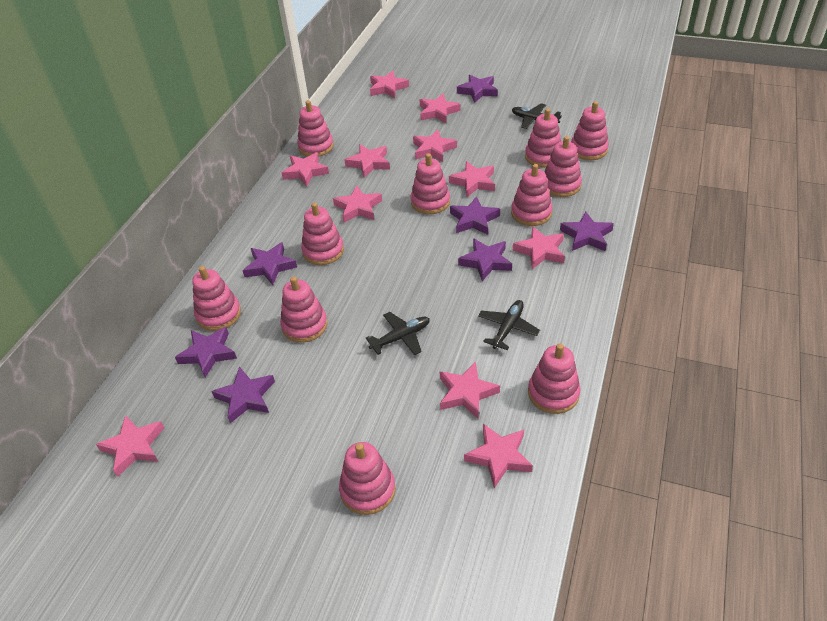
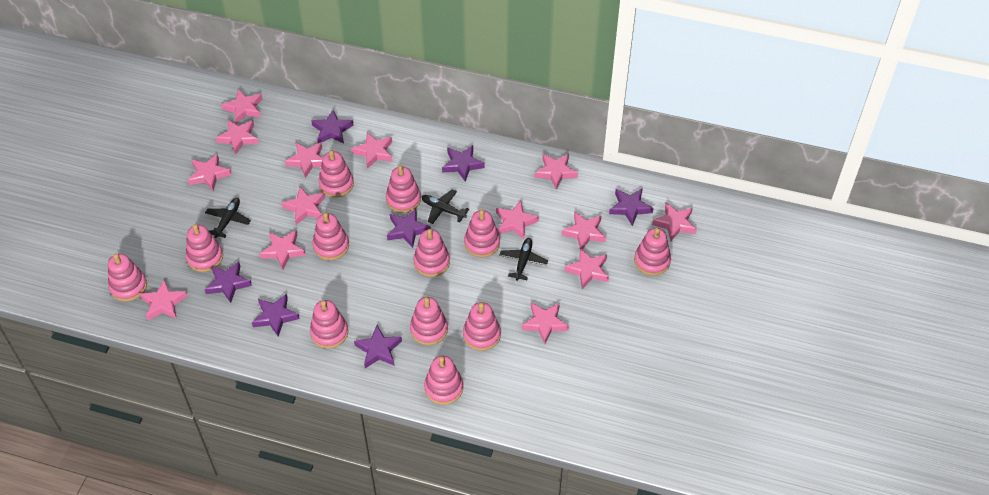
pink stacking toy: 11 -> 12
pink star: 11 -> 14

